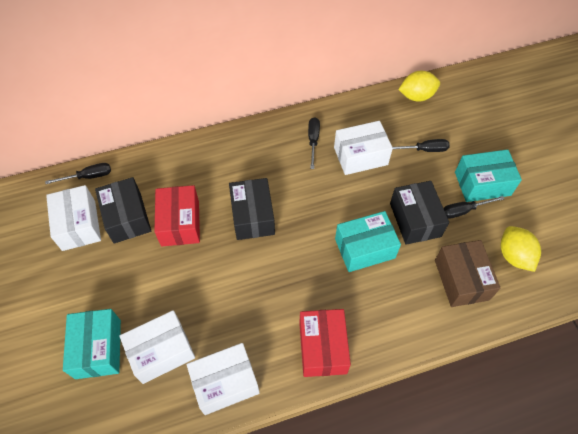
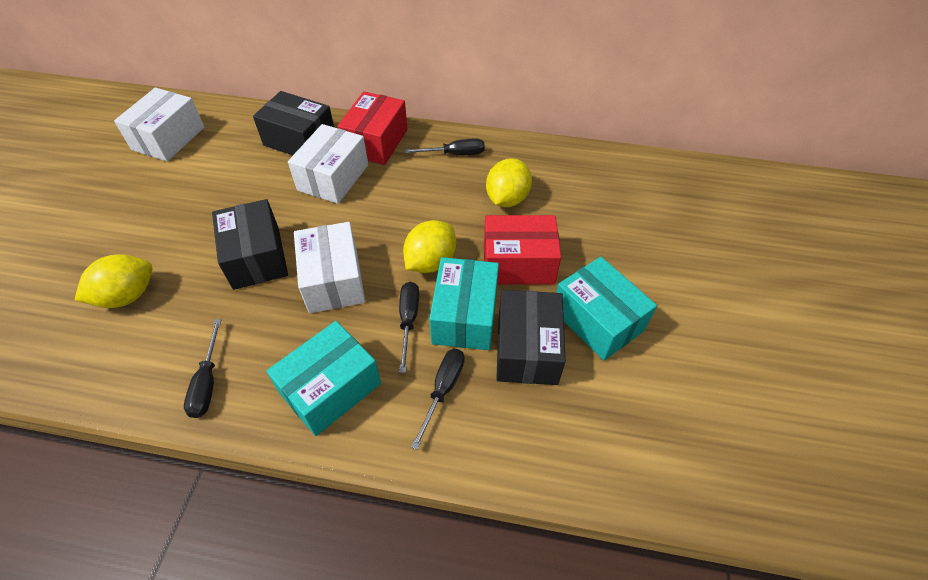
brown box: 1 -> 0
white box: 4 -> 3
yellow lemon: 2 -> 3

